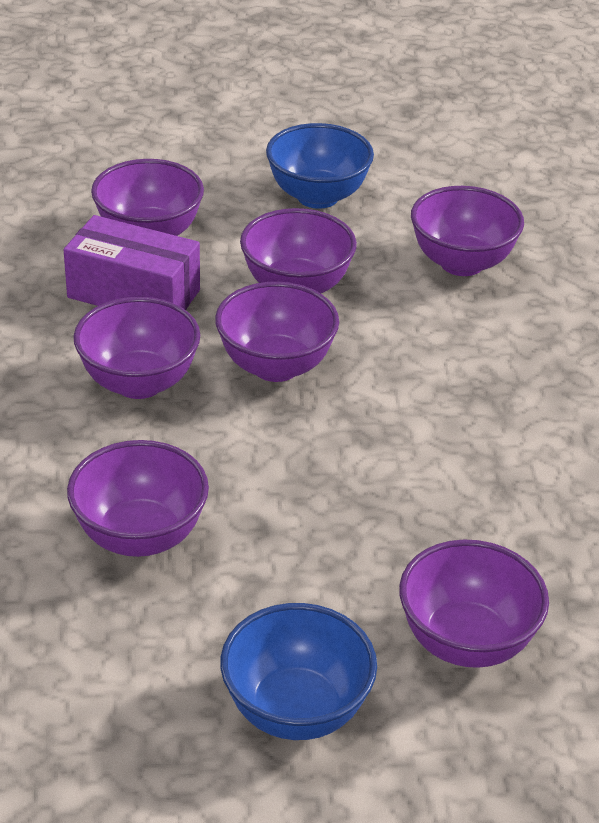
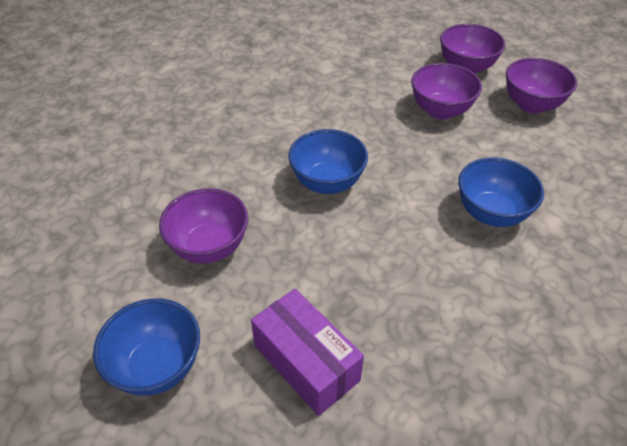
blue bowl: 2 -> 3
purple bowl: 7 -> 4

